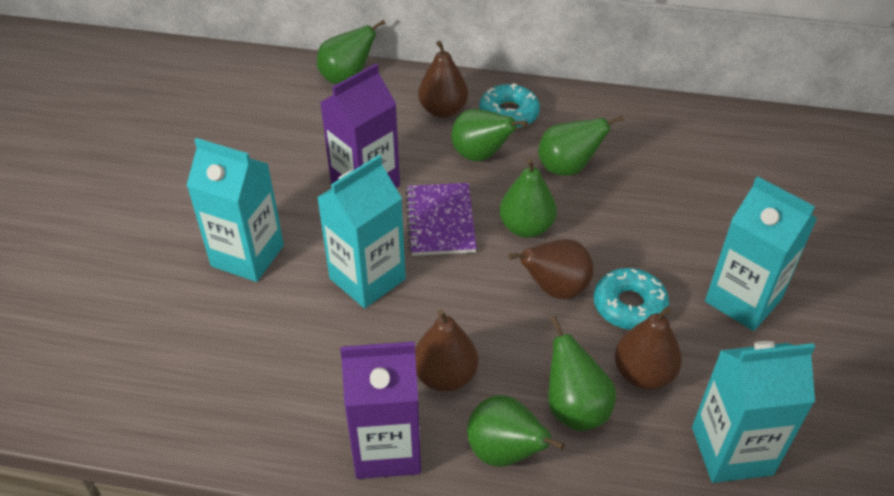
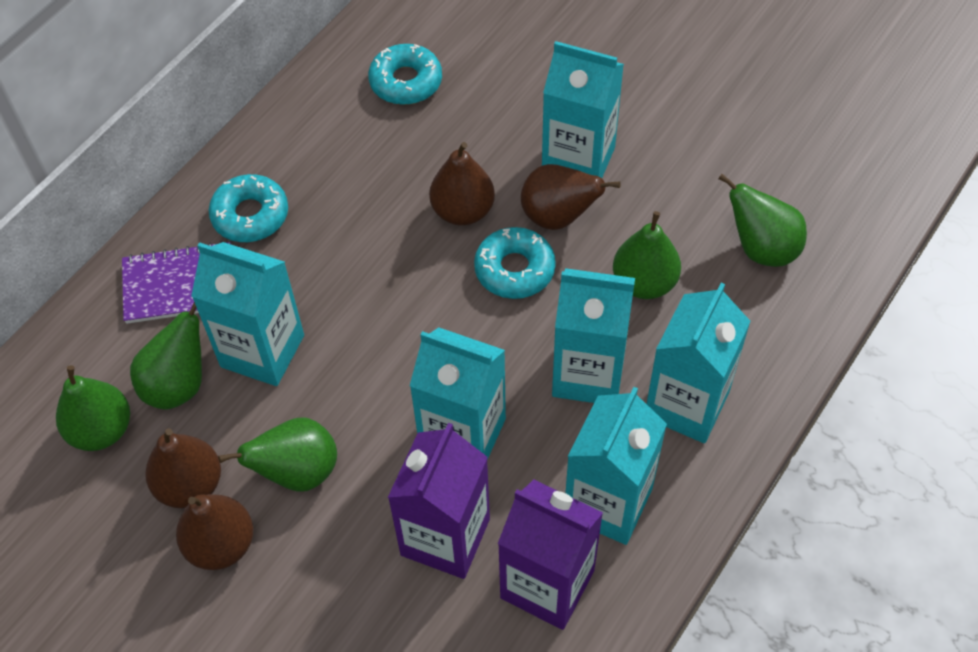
green pear: 6 -> 5
turquoise carton: 4 -> 6
turquoise donut: 2 -> 3

